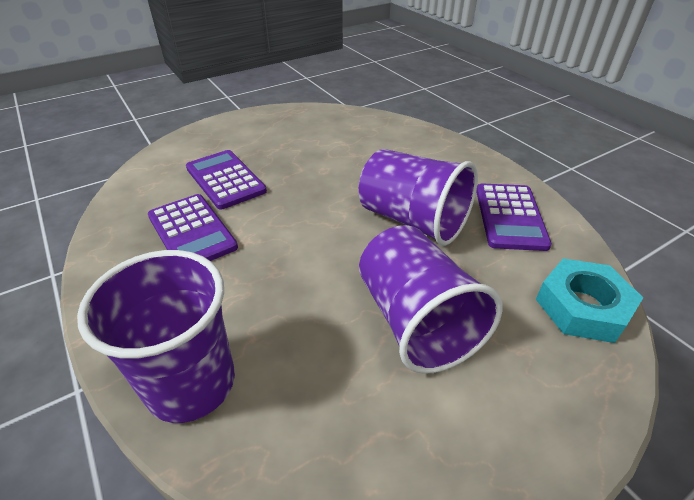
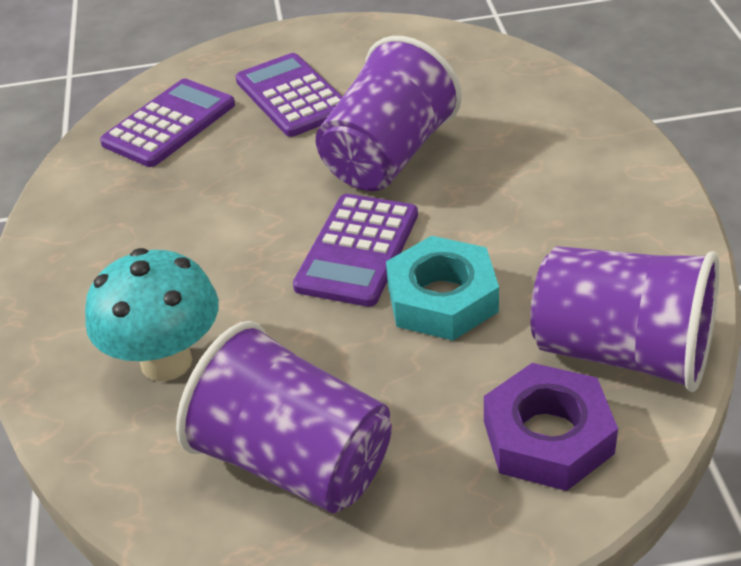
purple nut: 0 -> 1
turquoise mushroom: 0 -> 1

